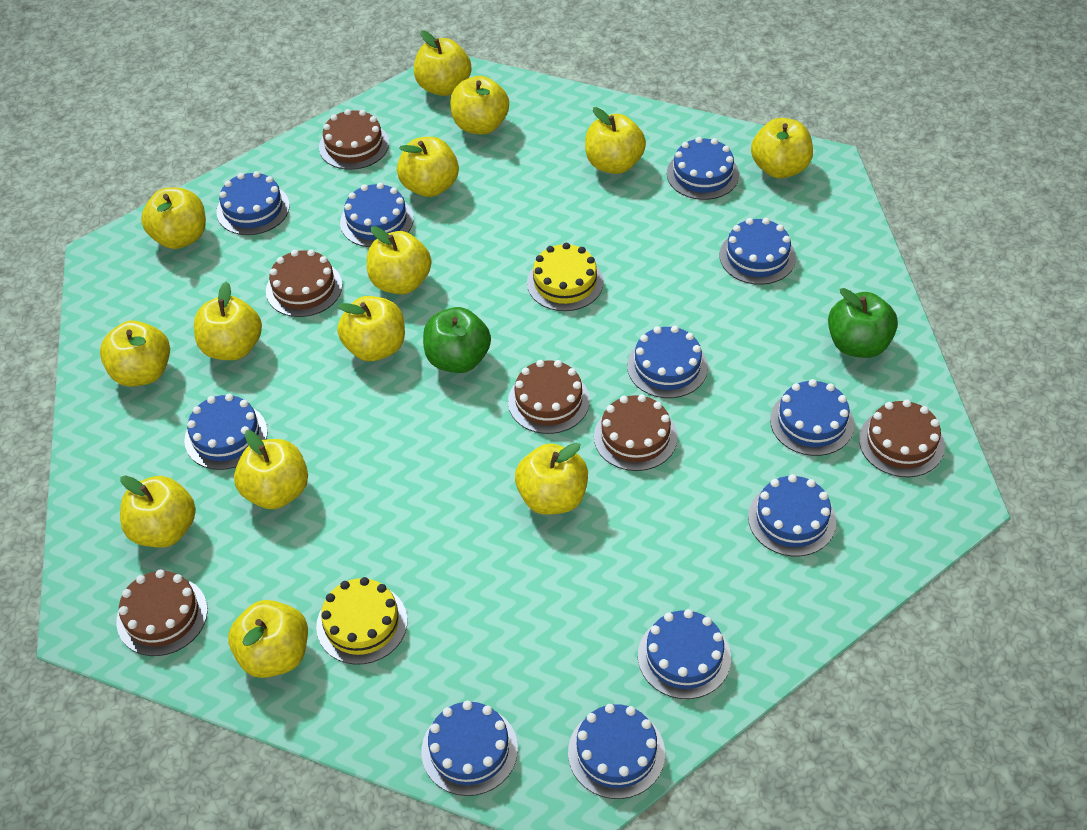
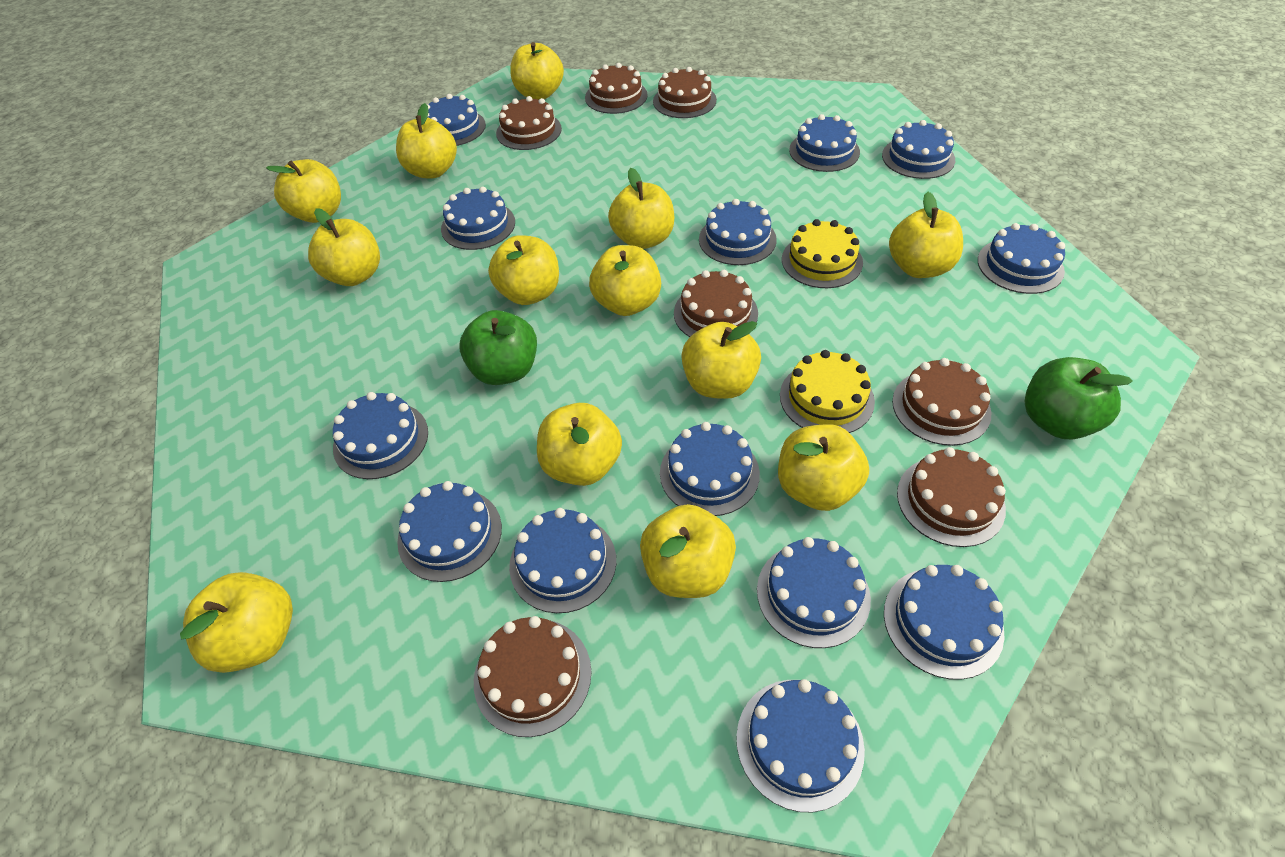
blue cake: 11 -> 13
brown cake: 6 -> 7
yellow apple: 14 -> 13

